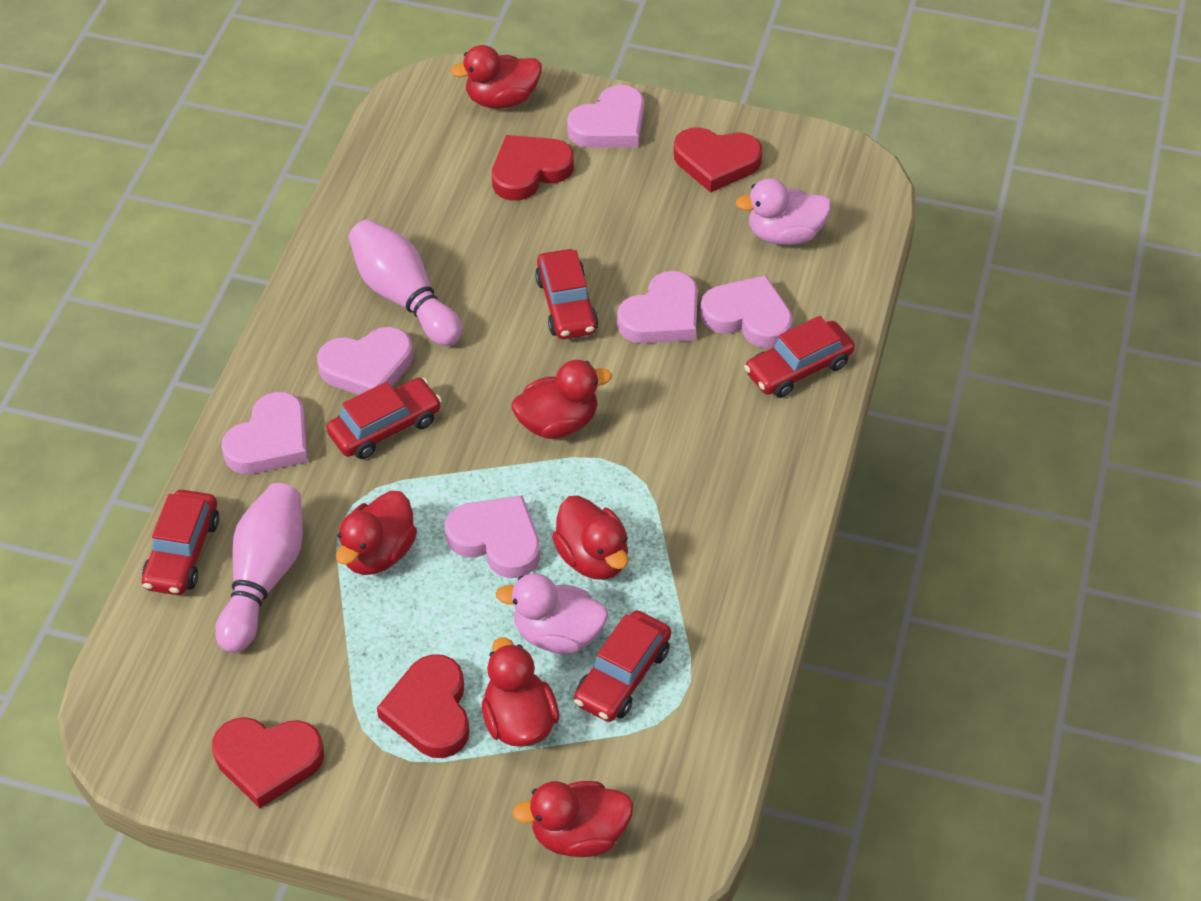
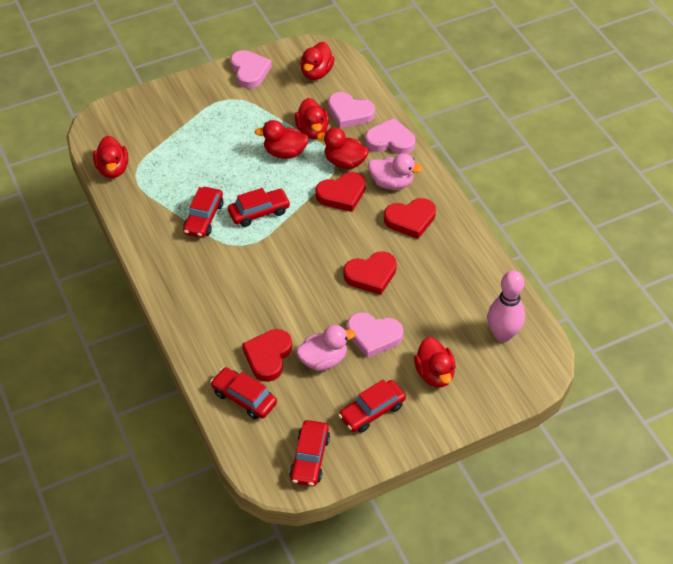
pink bowling pin: 2 -> 1
pink heart: 6 -> 4

